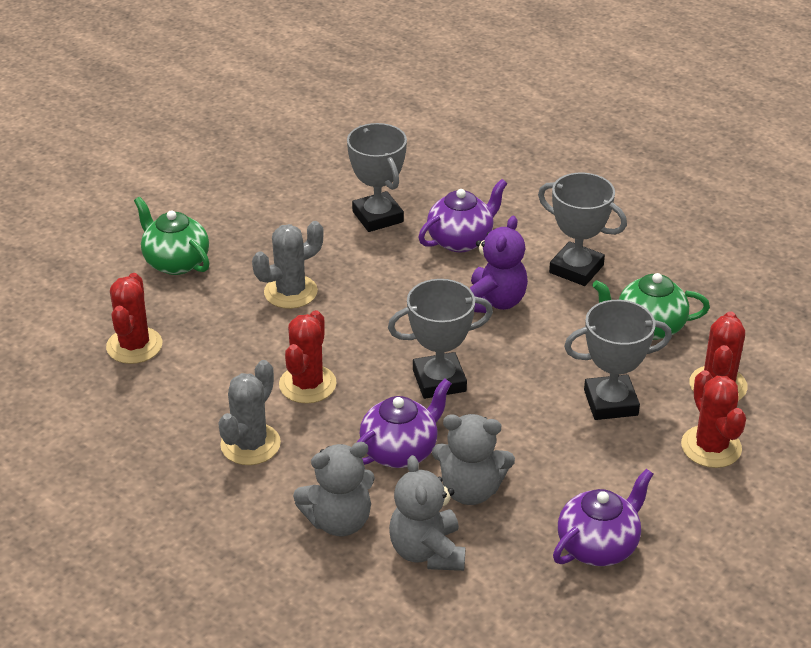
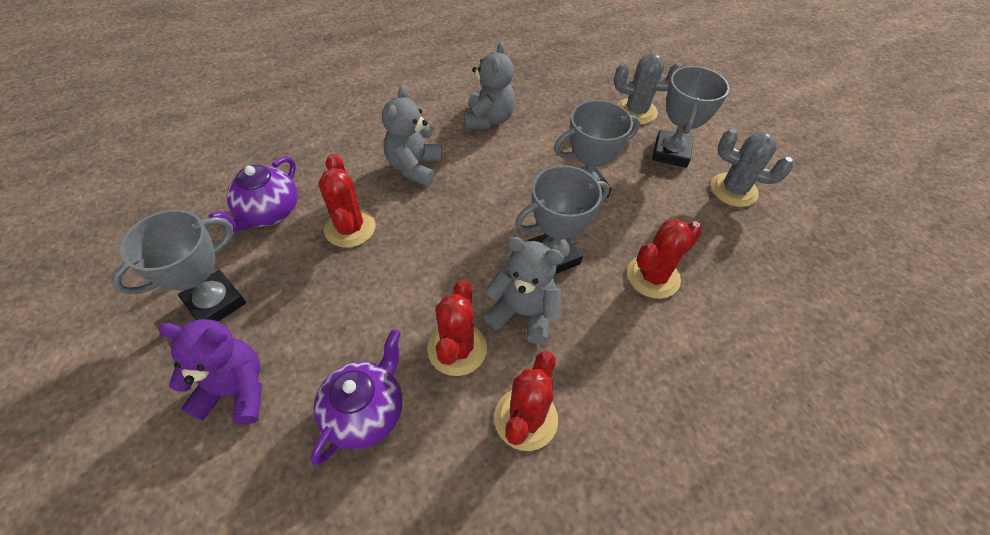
green teapot: 2 -> 0
purple teapot: 3 -> 2

